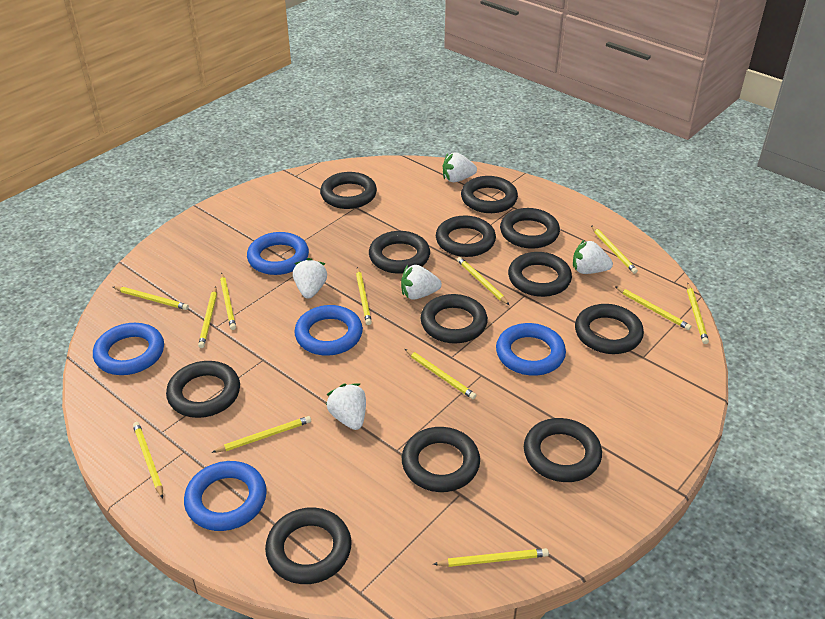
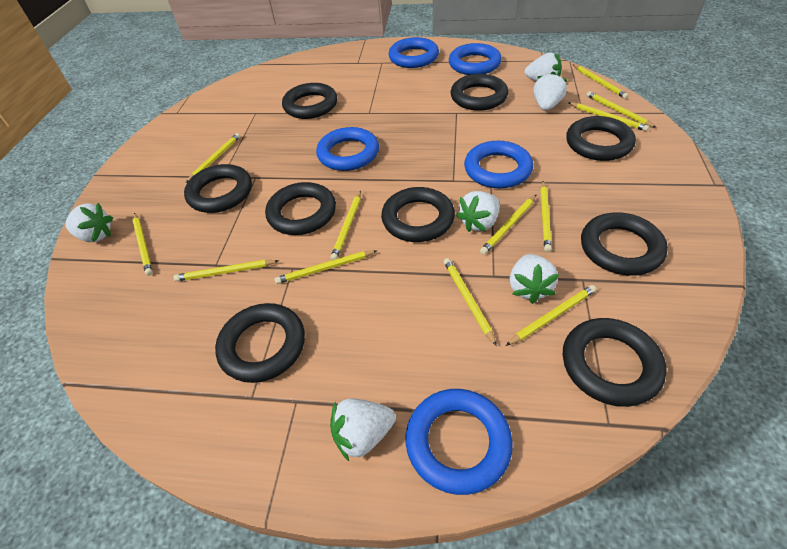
black ring: 12 -> 9
white strawberry: 5 -> 6

